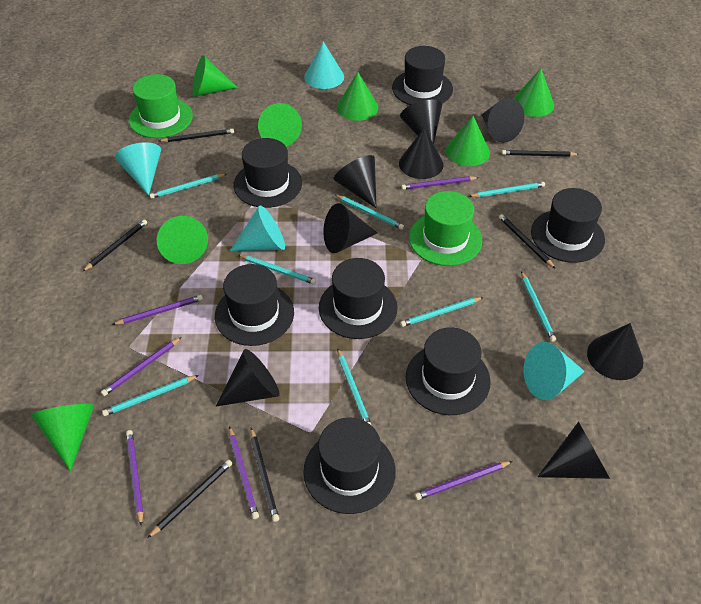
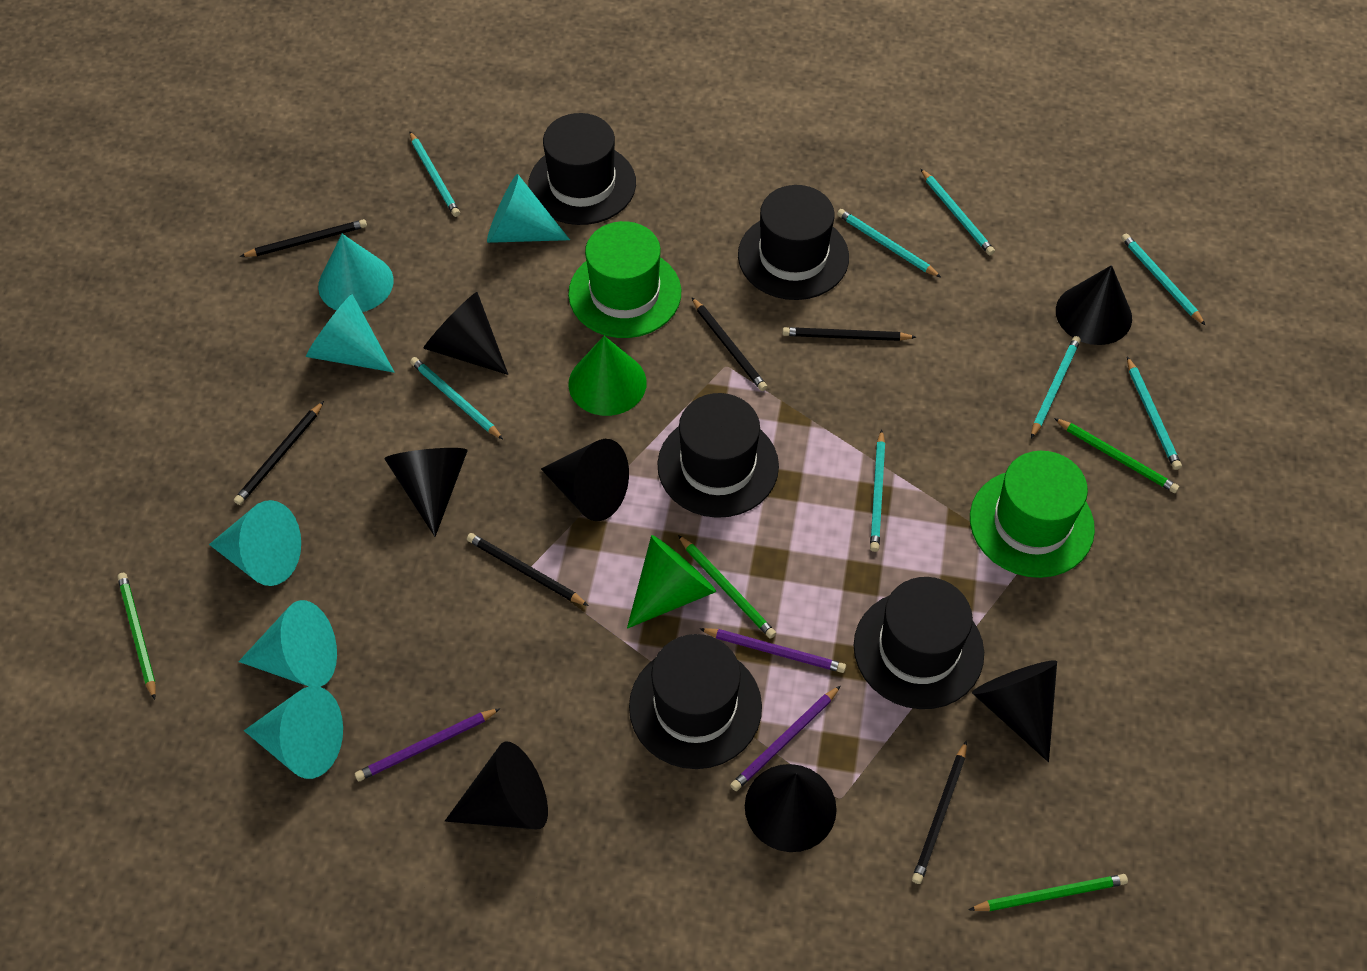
black cone: 8 -> 7
black hat: 7 -> 5
green cone: 7 -> 2
green pencil: 0 -> 4
purple pencil: 6 -> 3
turquoise cone: 4 -> 6

